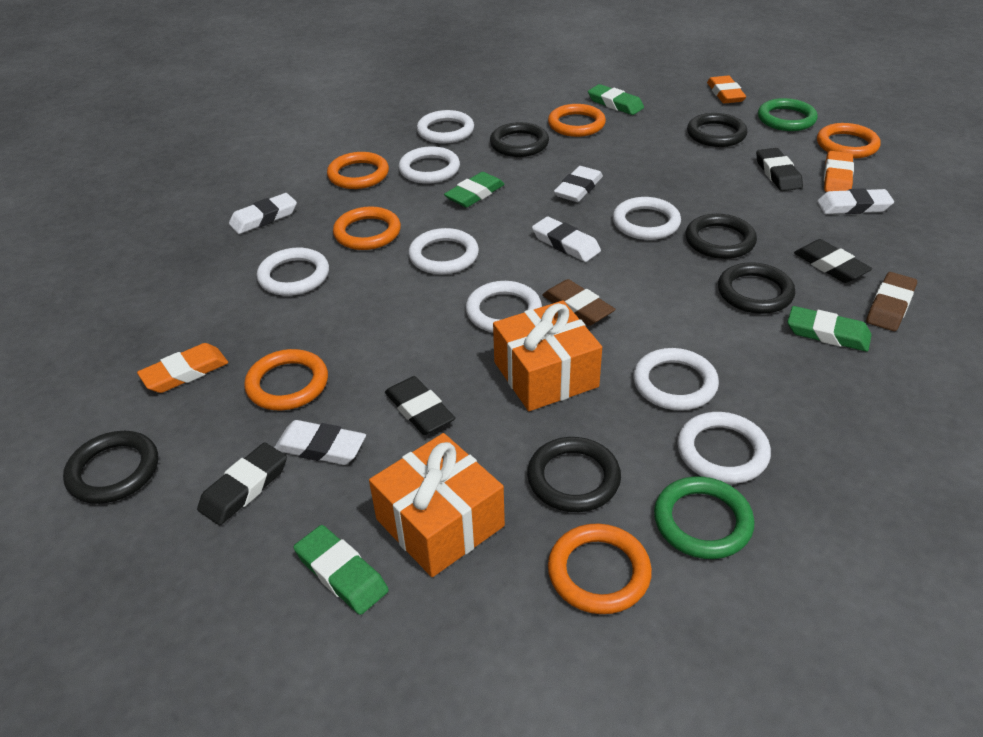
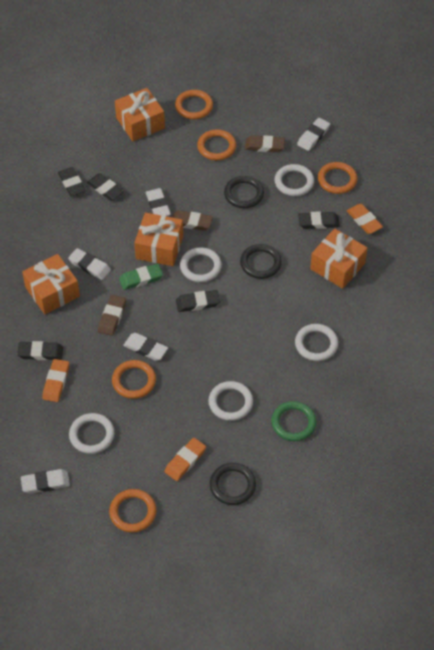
black eraser: 4 -> 5
black ring: 6 -> 3
brown eraser: 2 -> 3
green eraser: 4 -> 1
green ring: 2 -> 1
orange gift: 2 -> 4
orange ring: 6 -> 5
white ring: 8 -> 5

